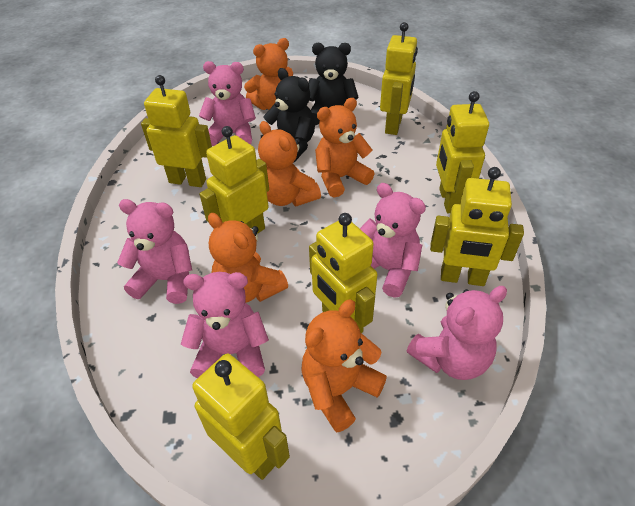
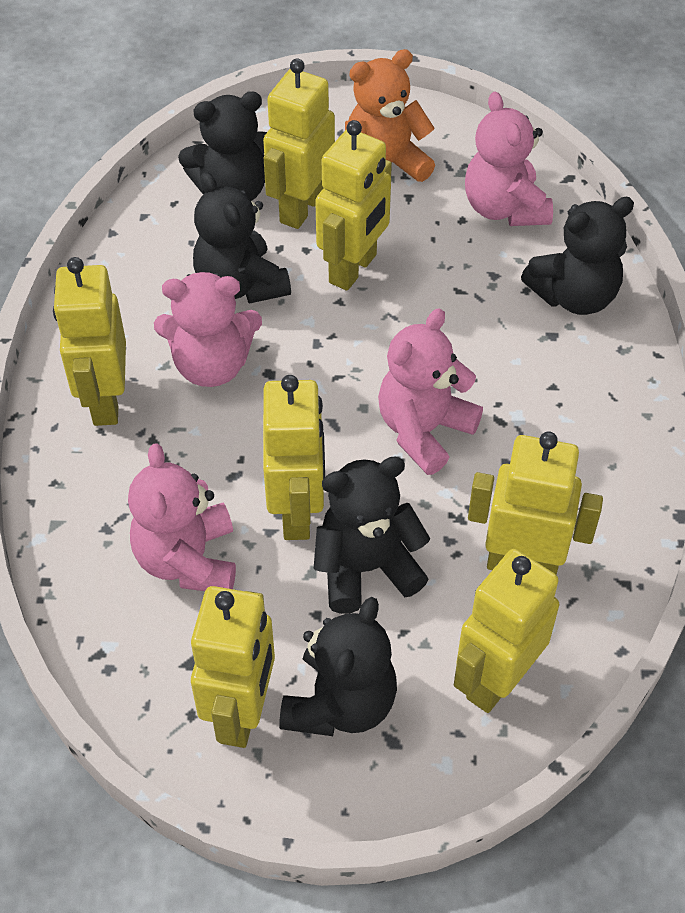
black teddy bear: 2 -> 5
orange teddy bear: 5 -> 1
pink teddy bear: 5 -> 4

